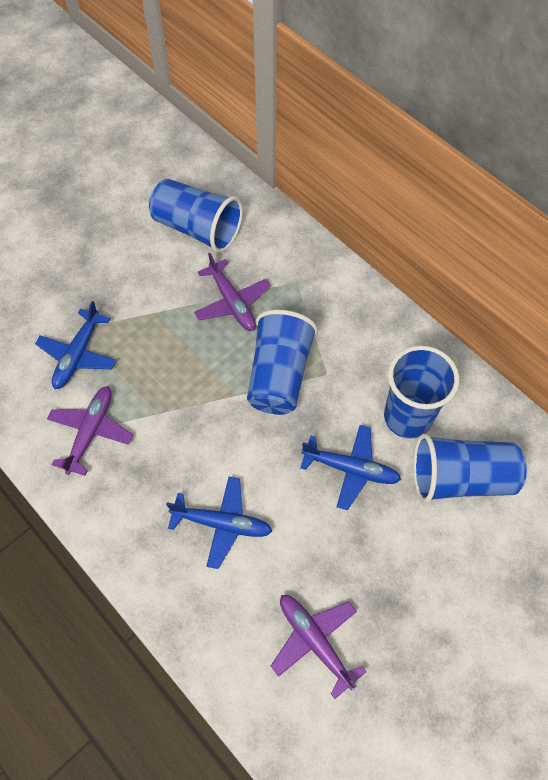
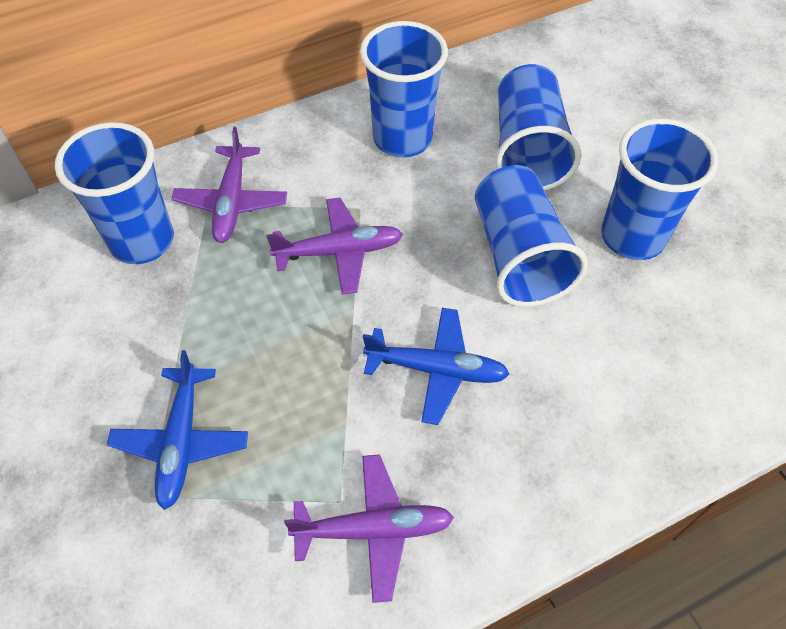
blue cup: 4 -> 5
blue plane: 3 -> 2

